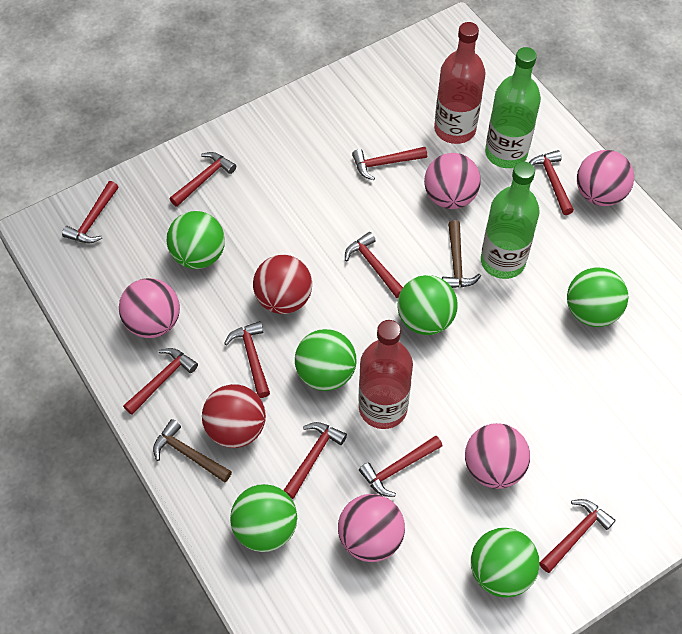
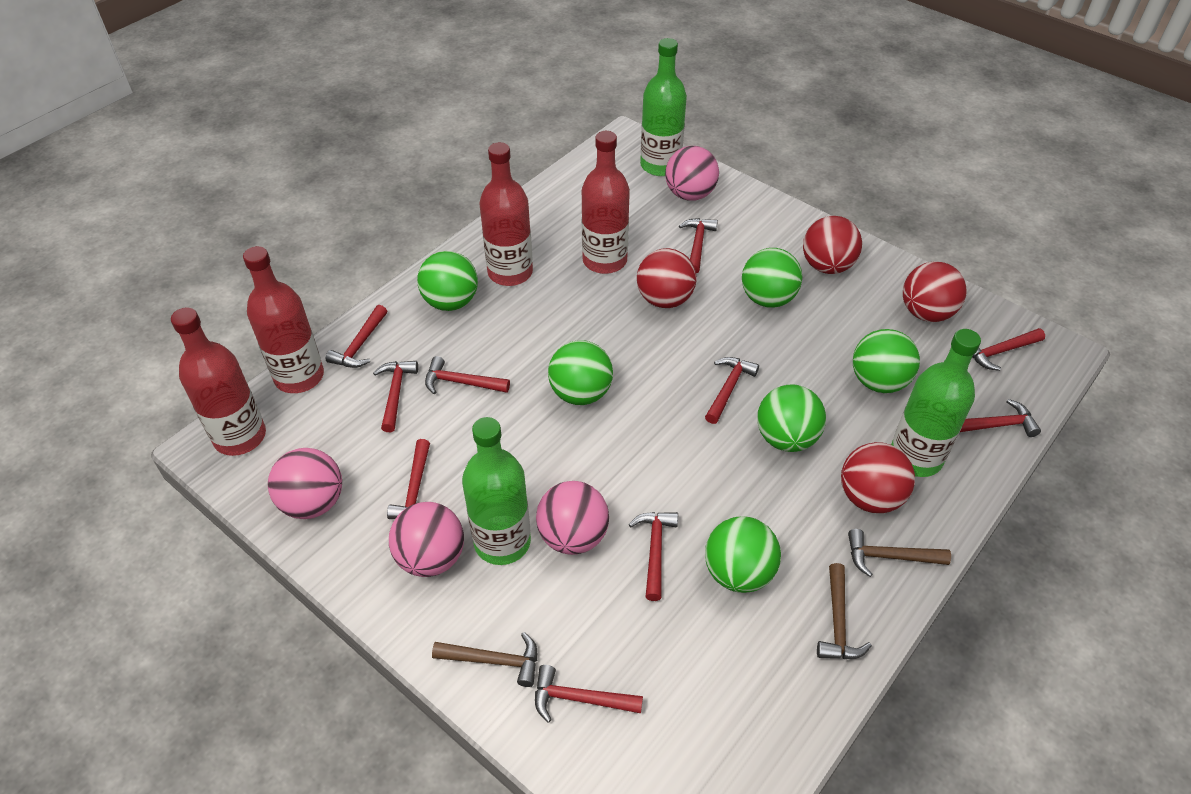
brown hammer: 2 -> 3
green bottle: 2 -> 3
pink ball: 5 -> 4
red ball: 2 -> 4
red bottle: 2 -> 4

